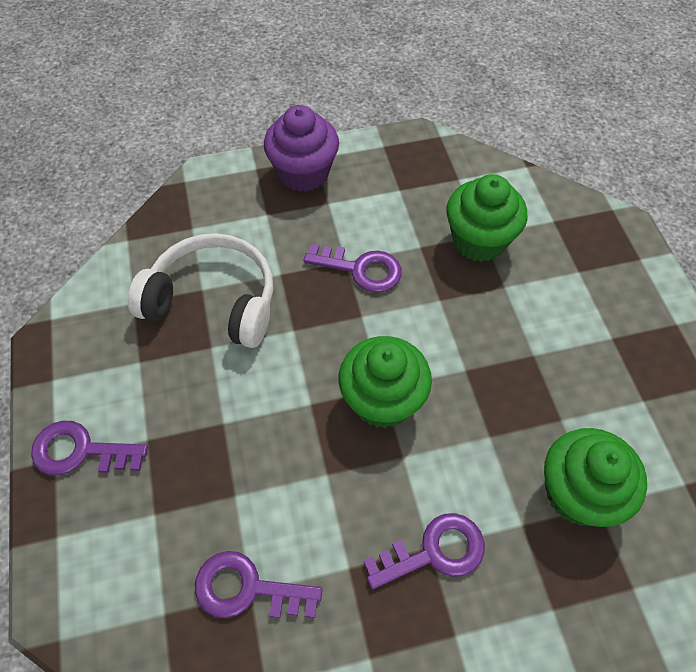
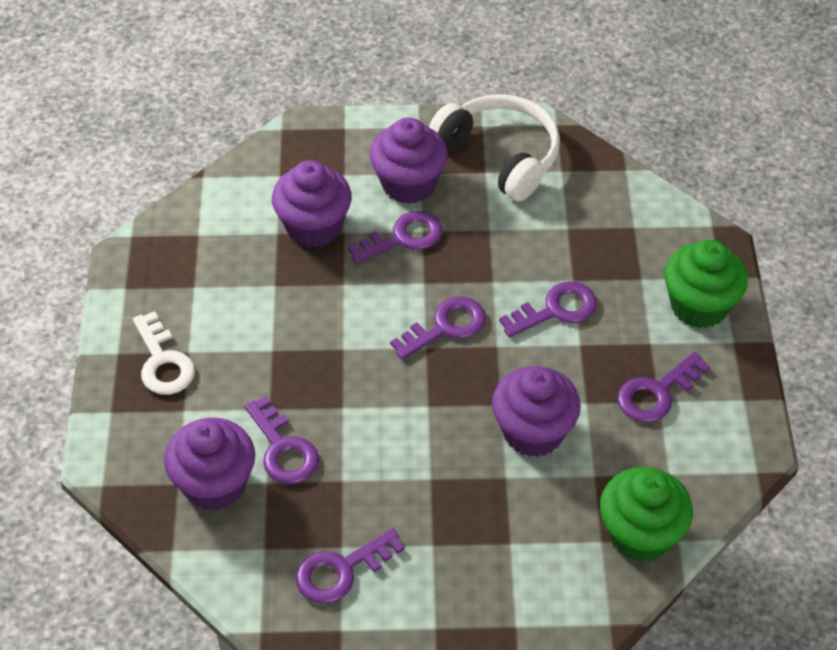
green cupcake: 3 -> 2
purple cupcake: 1 -> 4
purple key: 4 -> 6
white key: 0 -> 1

